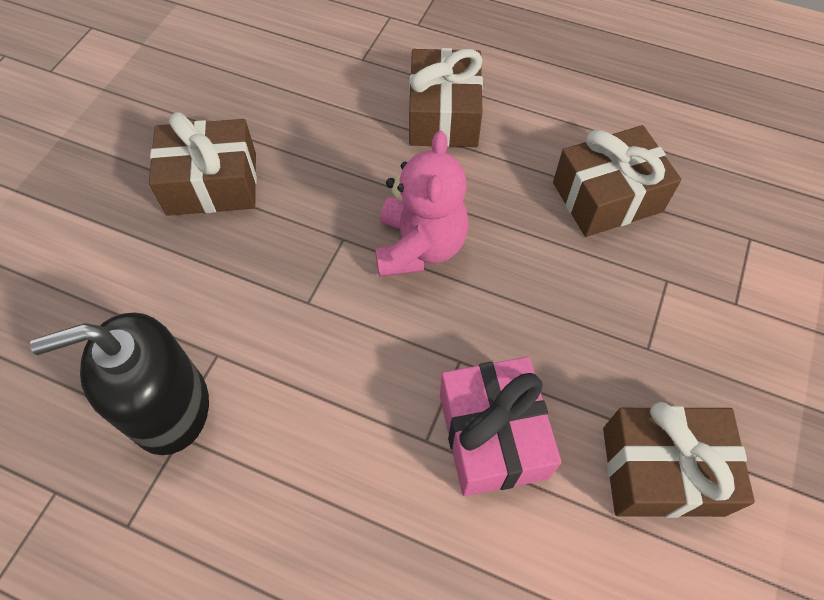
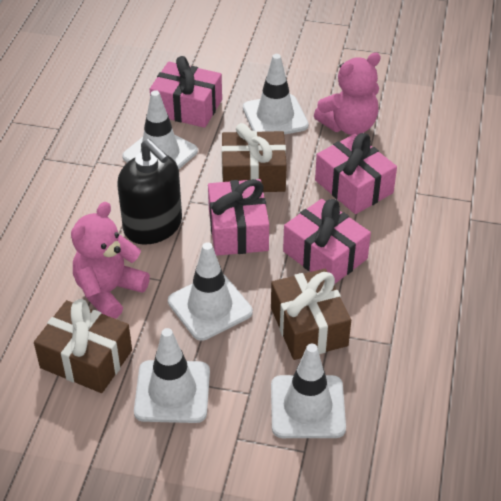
brown gift: 4 -> 3
pink gift: 1 -> 4
pink teddy bear: 1 -> 2
white traffic cone: 0 -> 5

